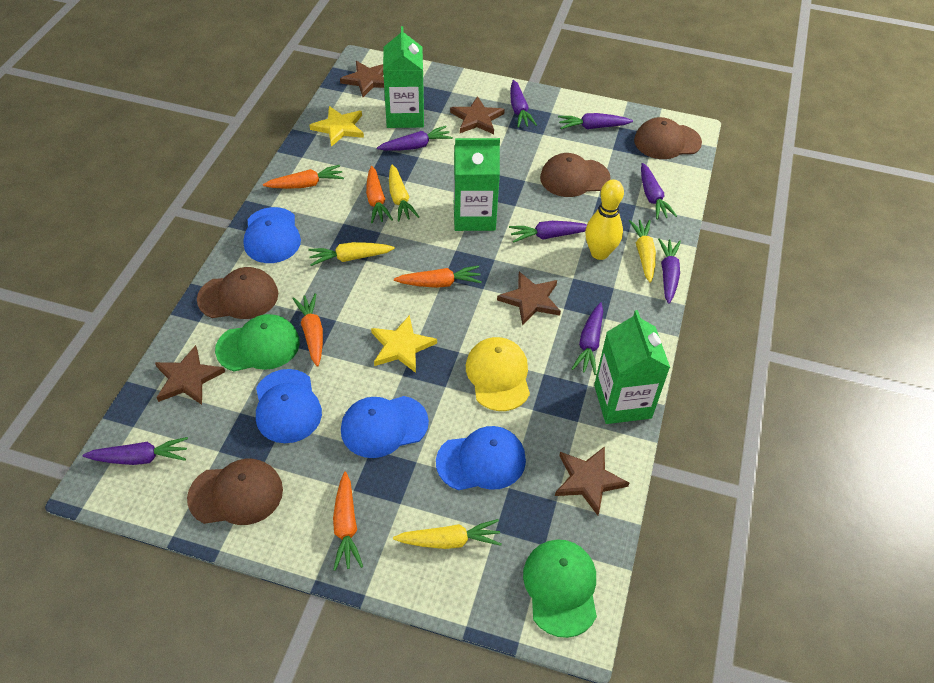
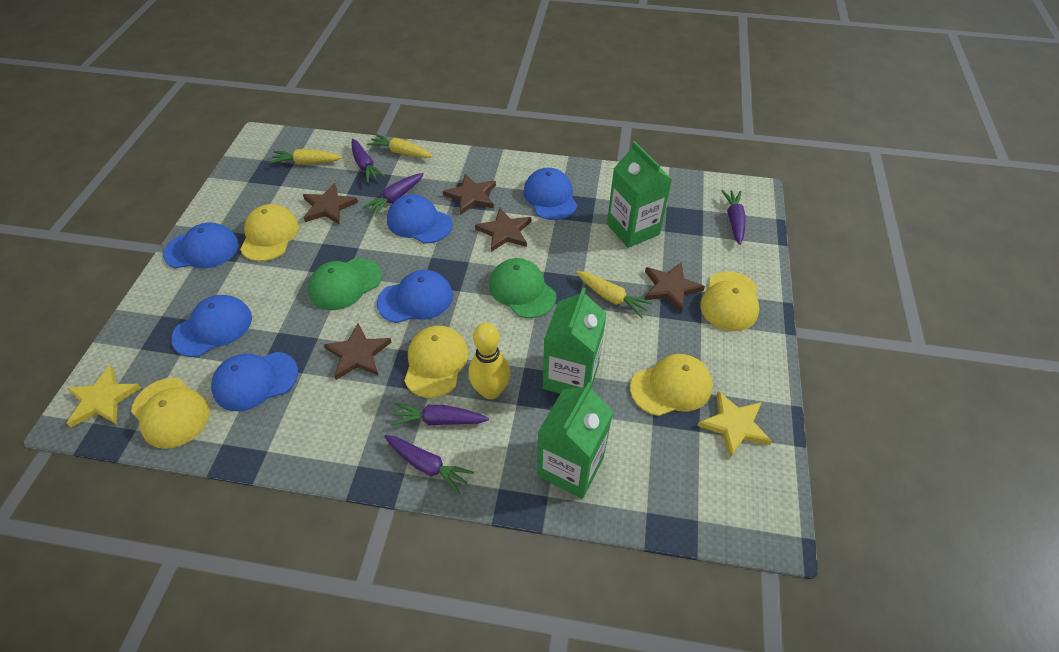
blue cap: 4 -> 6
brown cap: 4 -> 0
orange carrot: 5 -> 0
purple carrot: 8 -> 5
yellow cap: 1 -> 5
yellow carrot: 4 -> 3

